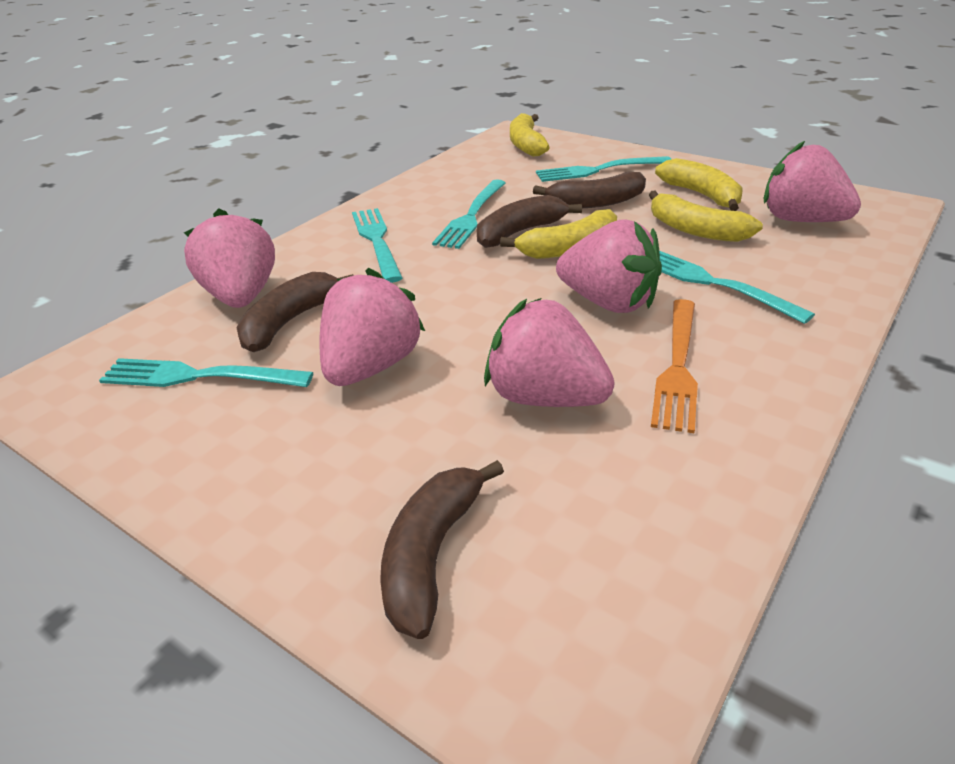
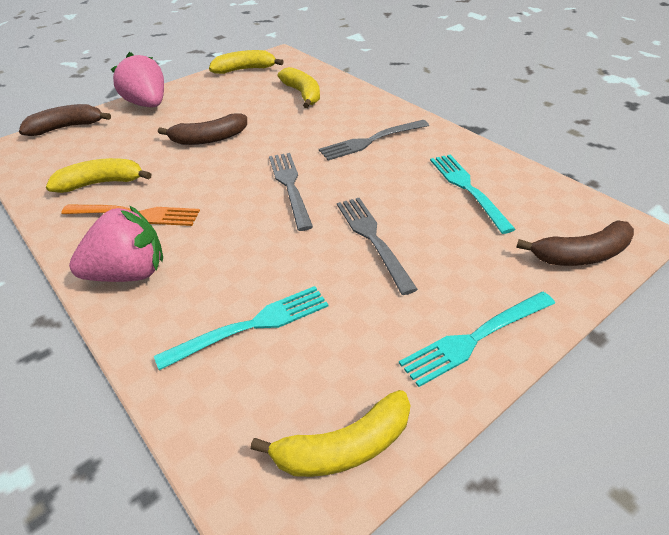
brown banana: 4 -> 3
grey fork: 0 -> 3
pink strawberry: 5 -> 2
turquoise fork: 5 -> 3

